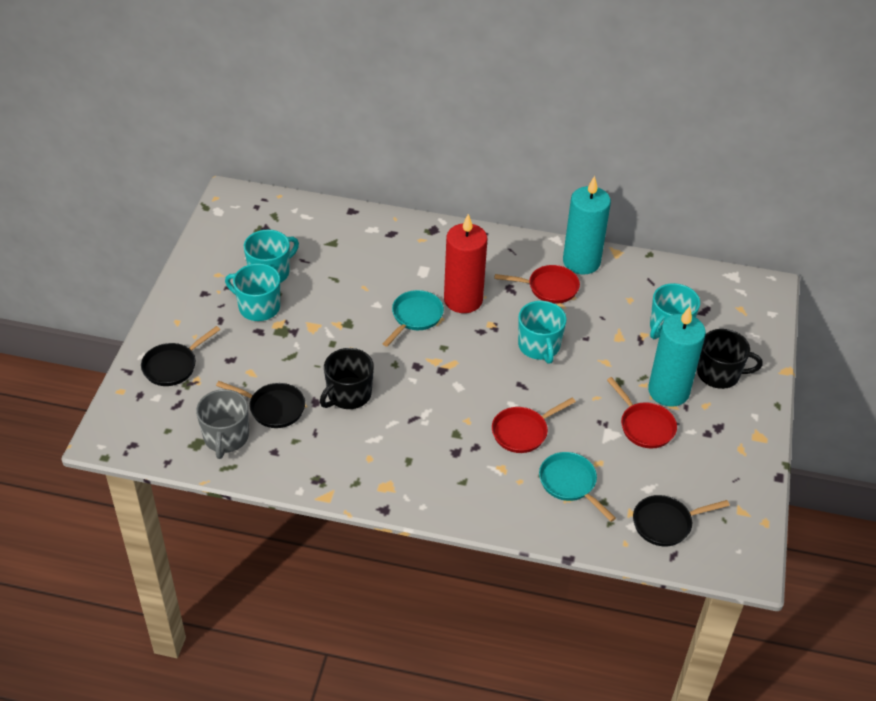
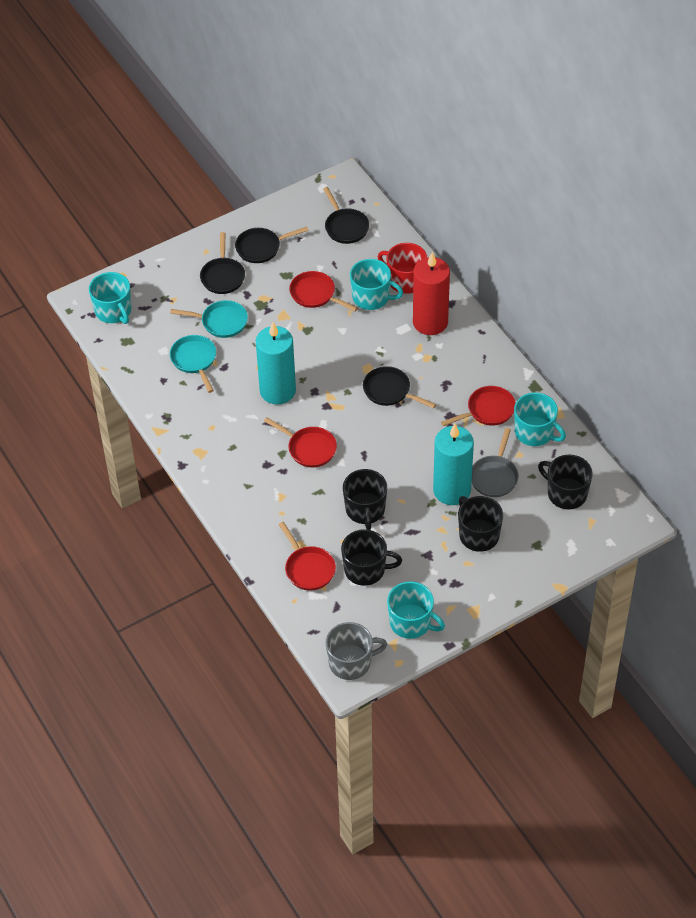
black mug: 2 -> 4
black pan: 3 -> 4
grey pan: 0 -> 1
red mug: 0 -> 1
red pan: 3 -> 4

